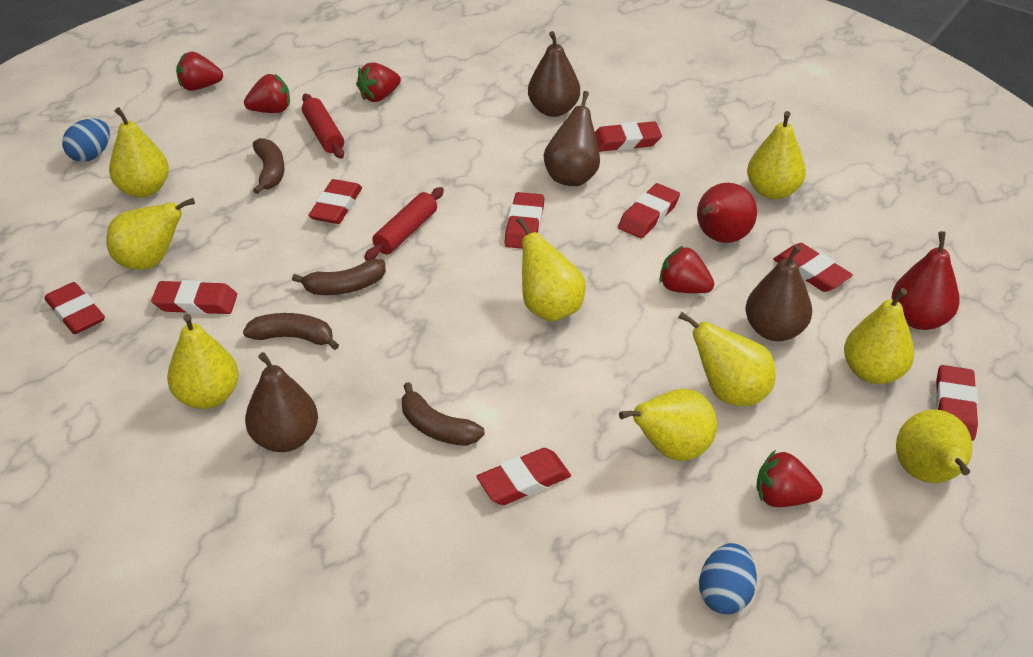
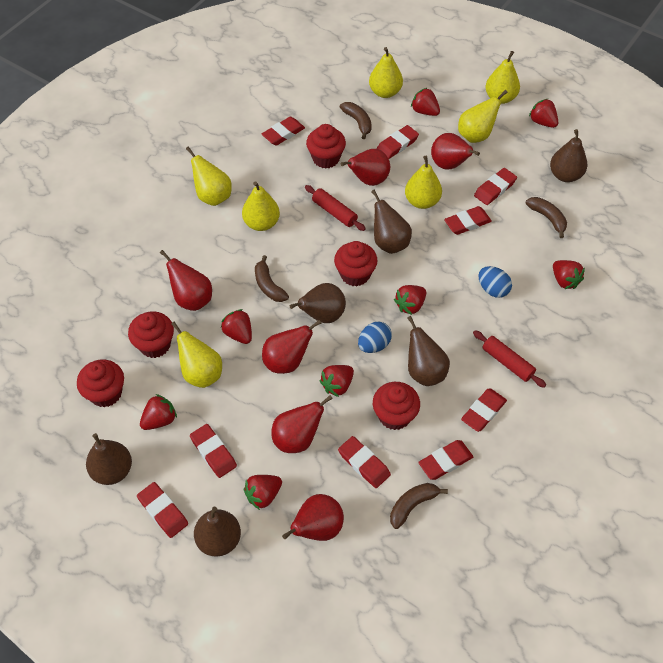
brown pear: 4 -> 6
red cupcake: 0 -> 5
red pear: 2 -> 6
red strawberry: 5 -> 8
yellow pear: 9 -> 7

